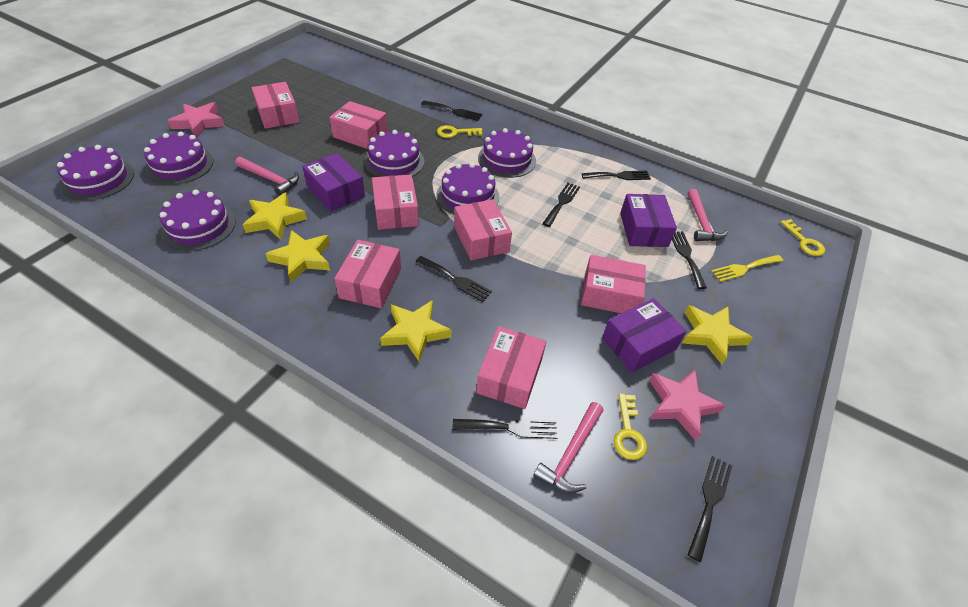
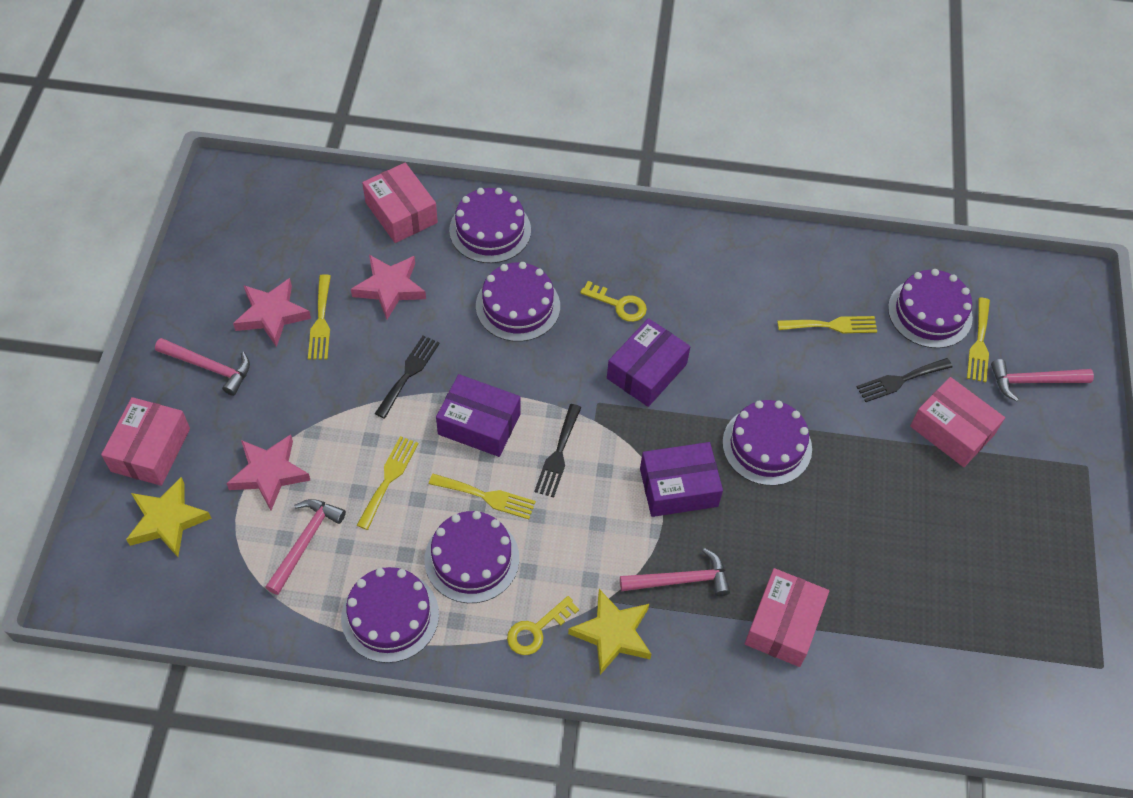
black fork: 7 -> 3
pink box: 7 -> 4
pink hammer: 3 -> 4
pink star: 2 -> 3
yellow fork: 1 -> 5
yellow key: 3 -> 2
yellow star: 4 -> 2

